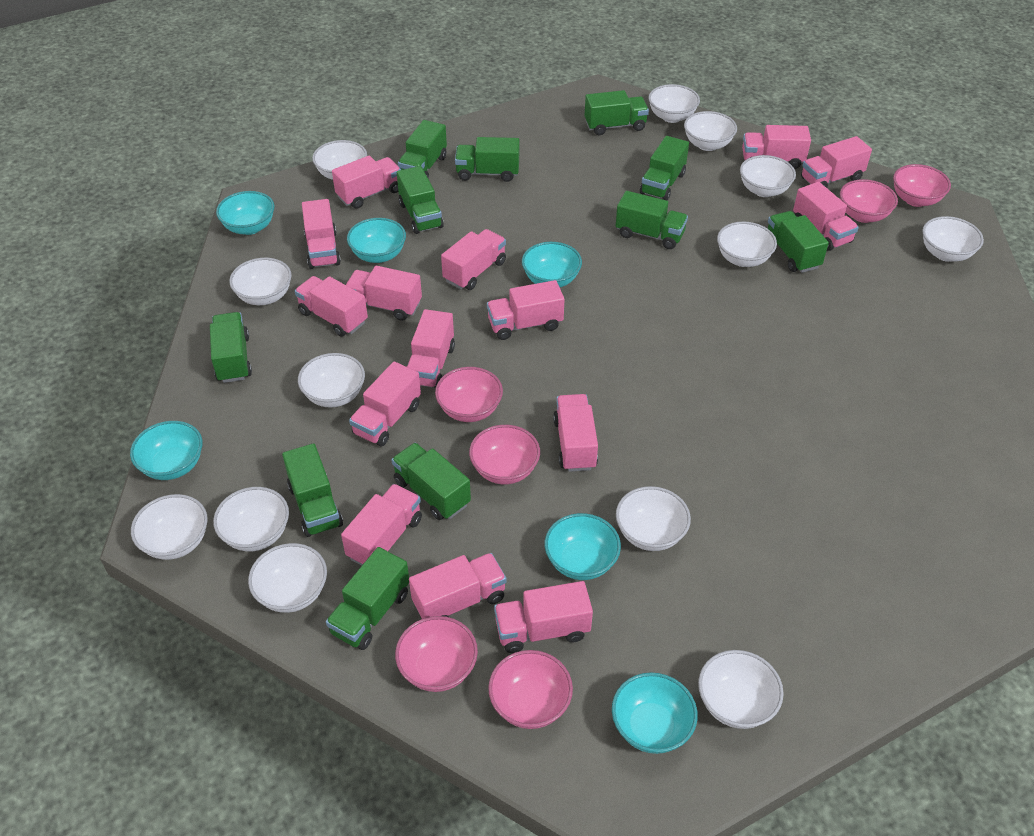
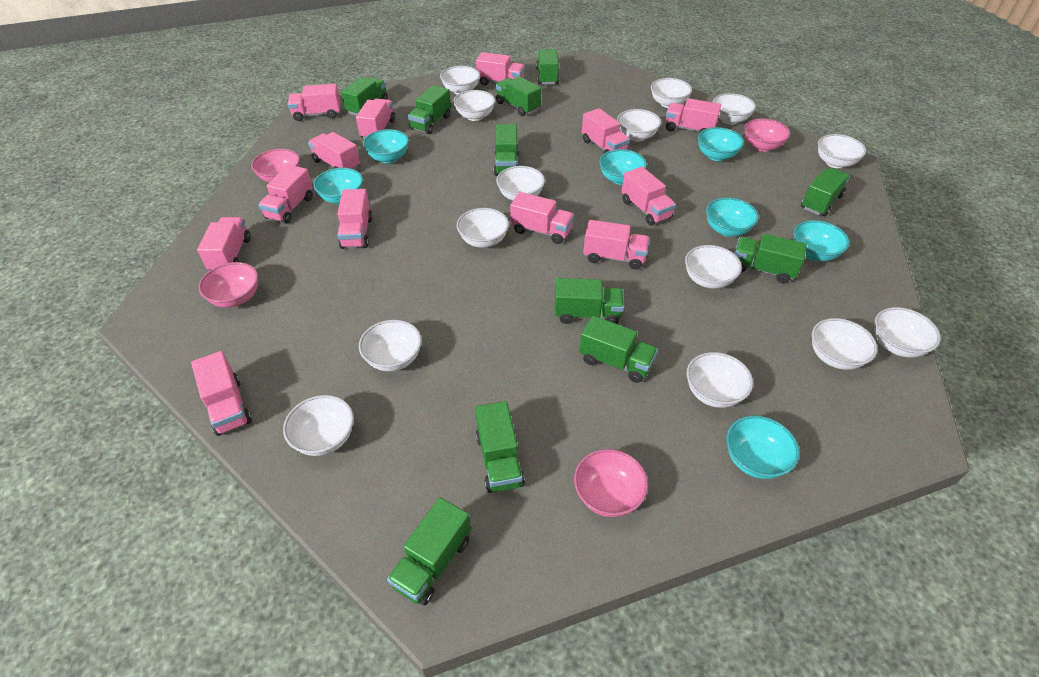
pink bowl: 6 -> 4
pink truck: 15 -> 13
turquoise bowl: 6 -> 7
white bowl: 13 -> 14

